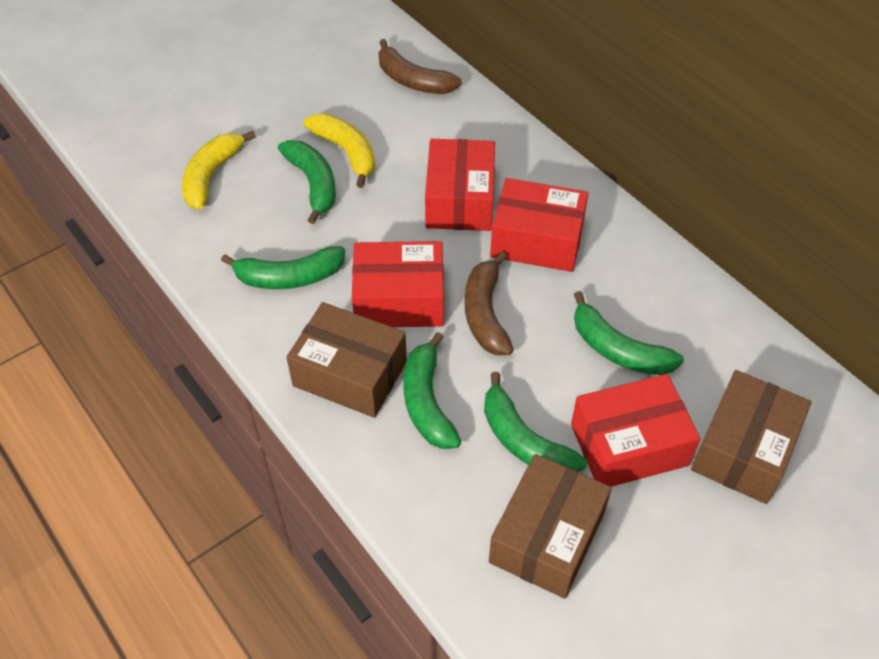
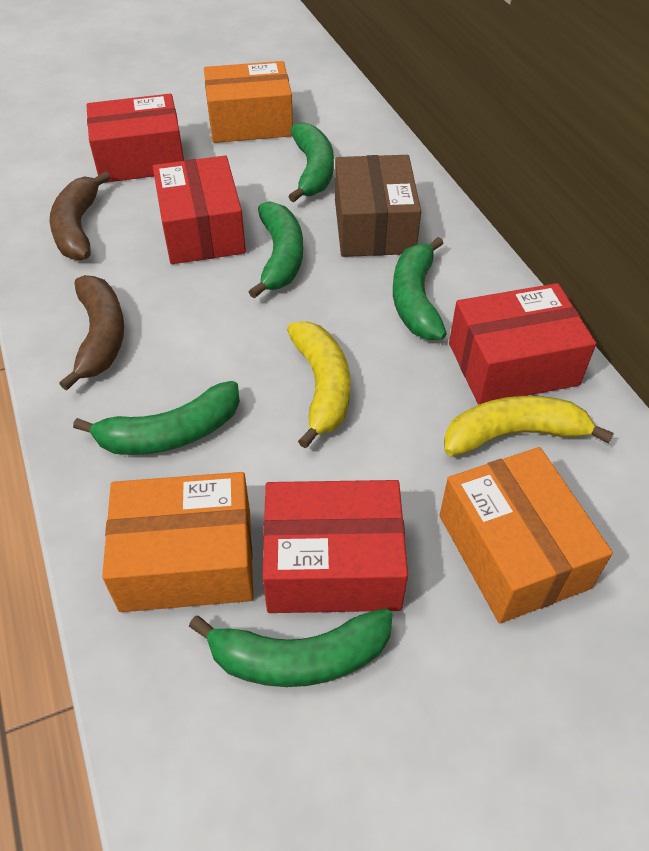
brown box: 3 -> 1
orange box: 0 -> 3

